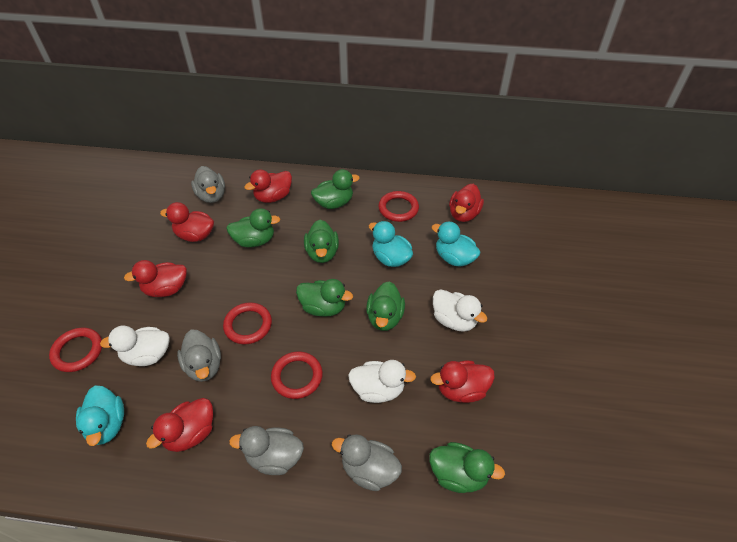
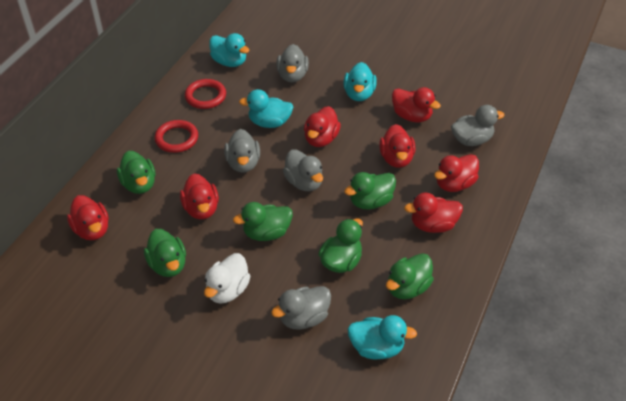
grey duck: 4 -> 5
red duck: 6 -> 7
red ring: 4 -> 2
turquoise duck: 3 -> 4
white duck: 3 -> 1

